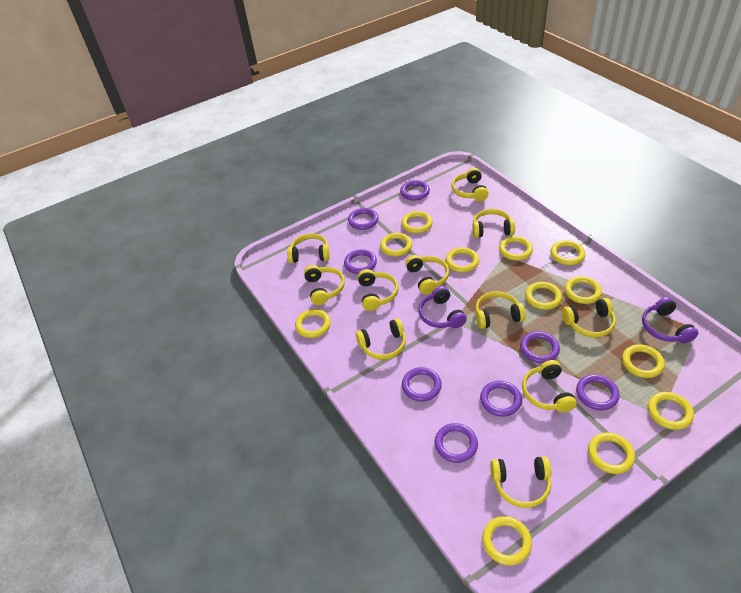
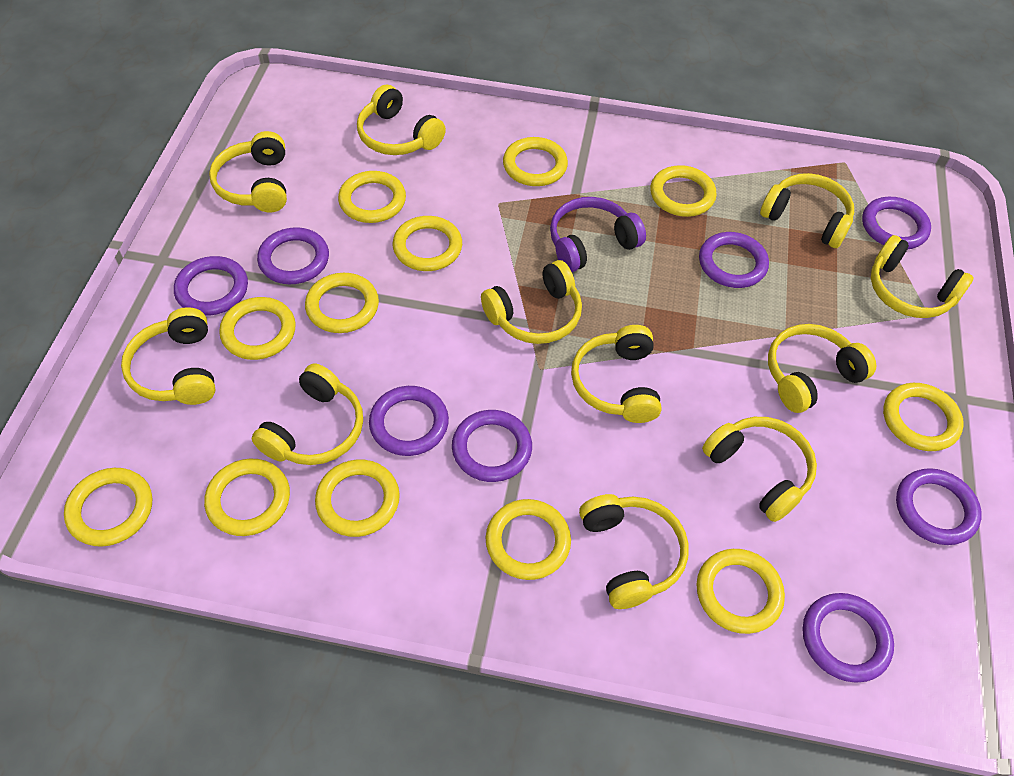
purple headphones: 2 -> 1

